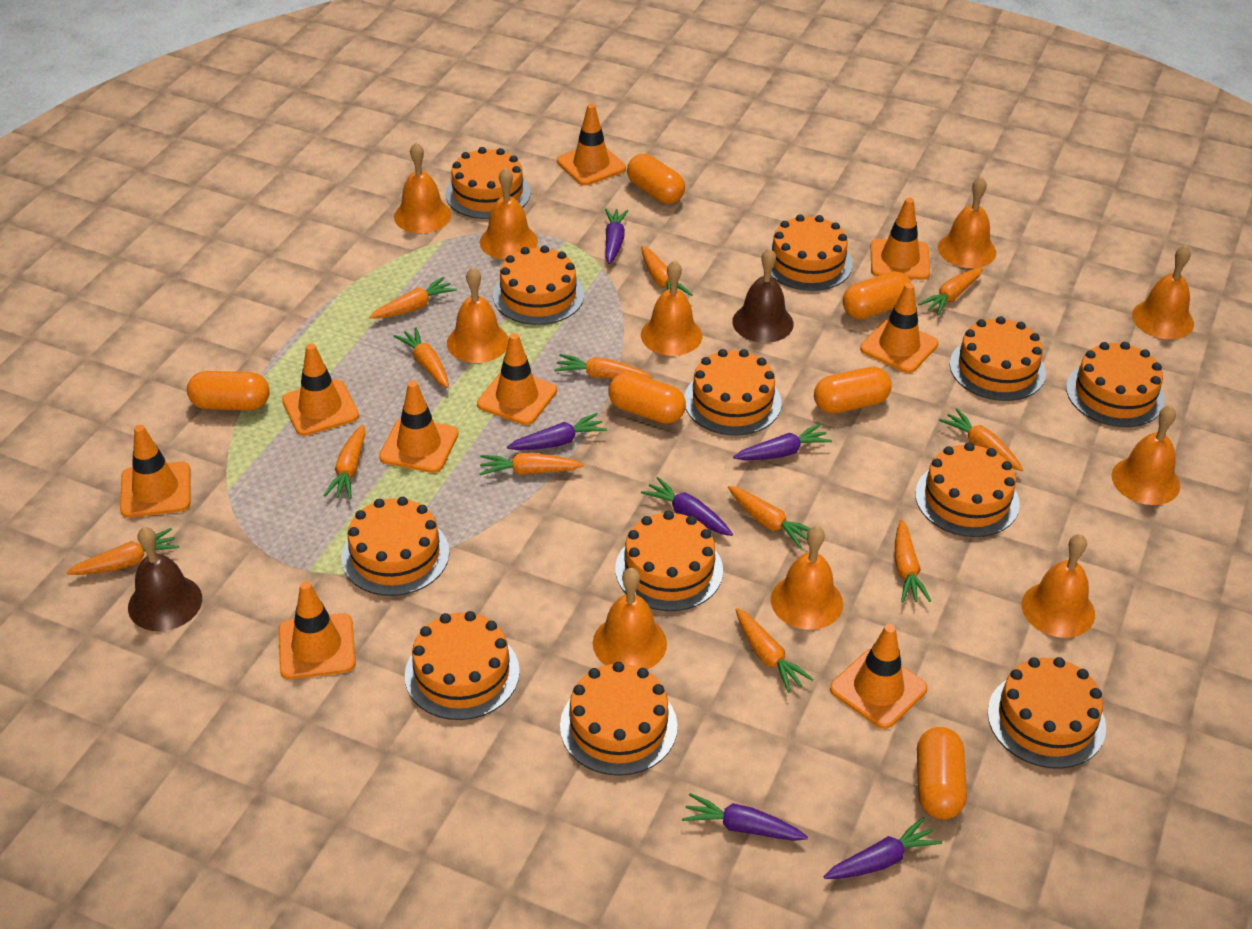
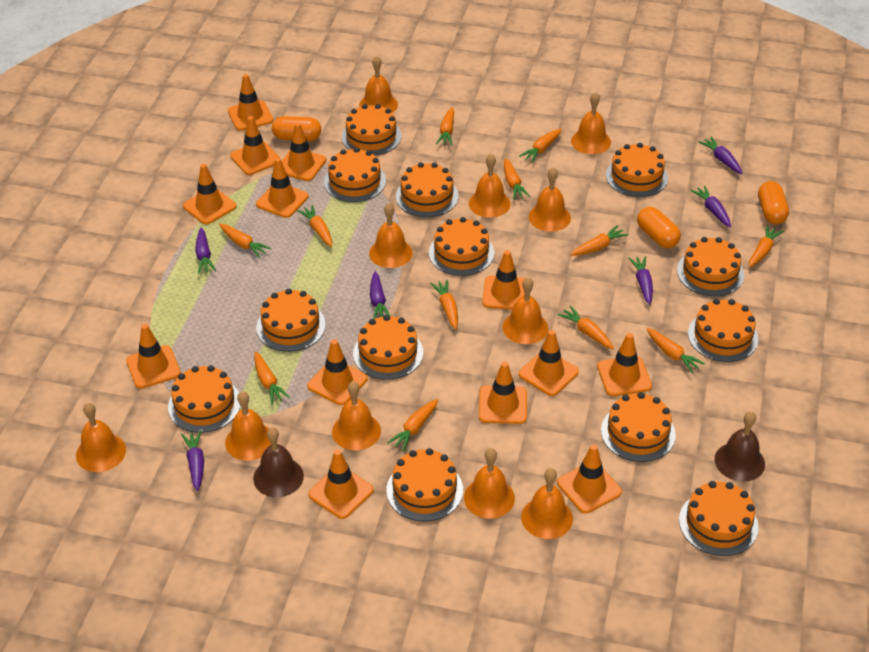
orange bell: 10 -> 11
orange cake: 12 -> 13
orange capsule: 6 -> 3
orange traffic cone: 9 -> 13

